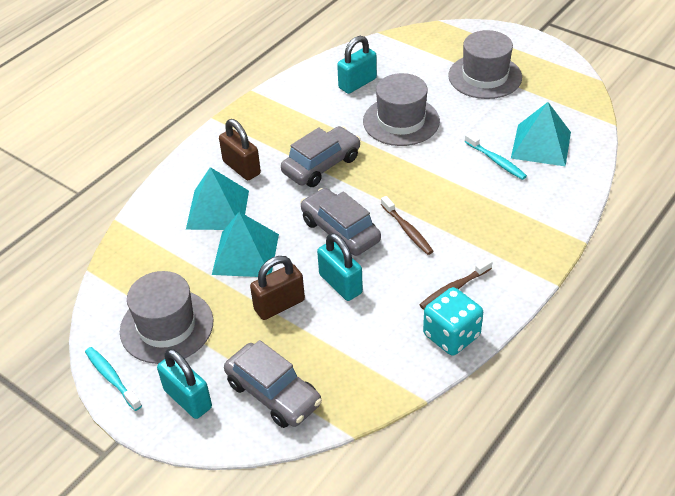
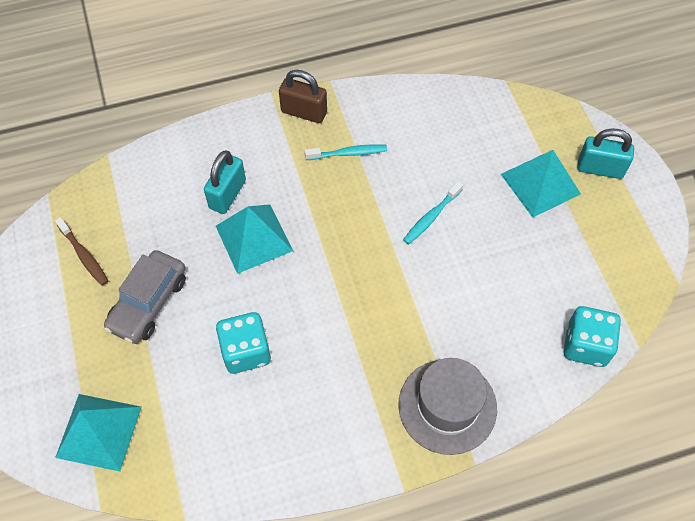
brown padlock: 2 -> 1
brown toothbrush: 2 -> 1
grey car: 3 -> 1
grey hat: 3 -> 1
turquoise dice: 1 -> 2
turquoise padlock: 3 -> 2

